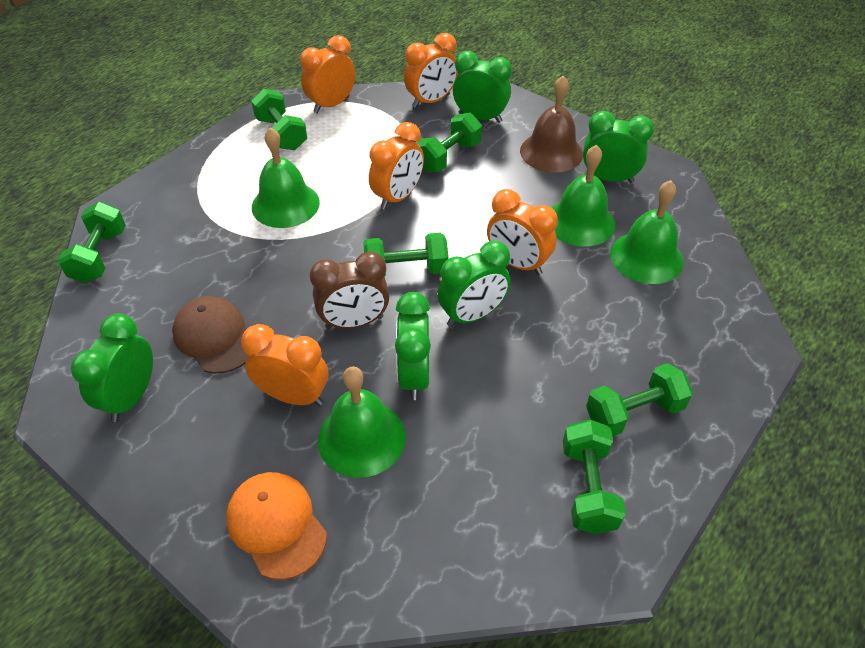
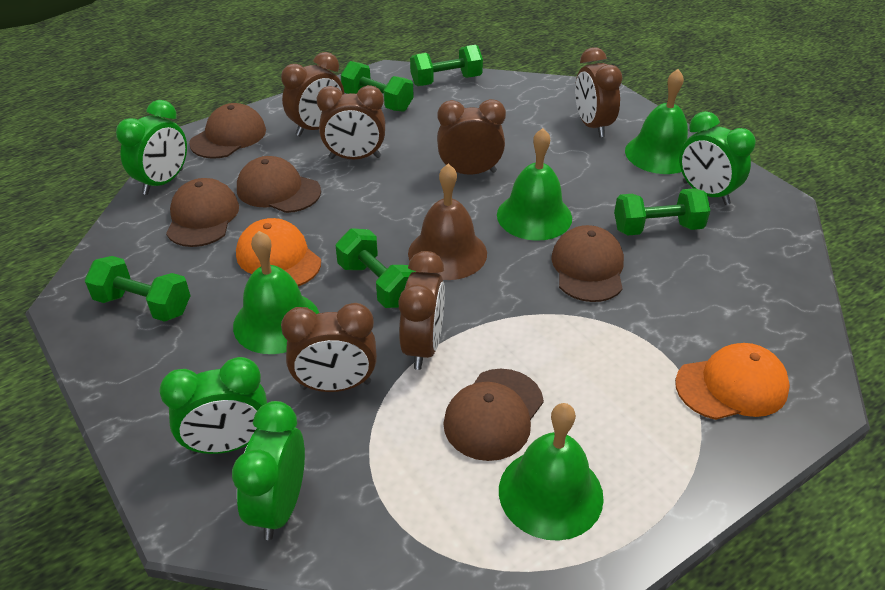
brown cap: 1 -> 5
brown clock: 1 -> 6
green clock: 5 -> 4
green dumbbell: 6 -> 5
orange cap: 1 -> 2
orange clock: 5 -> 0

